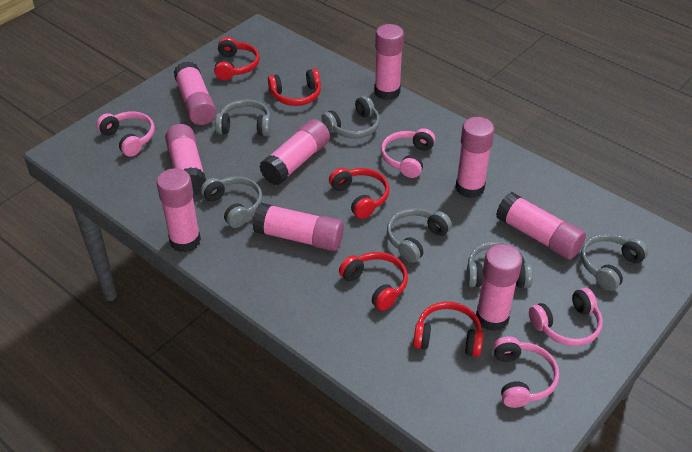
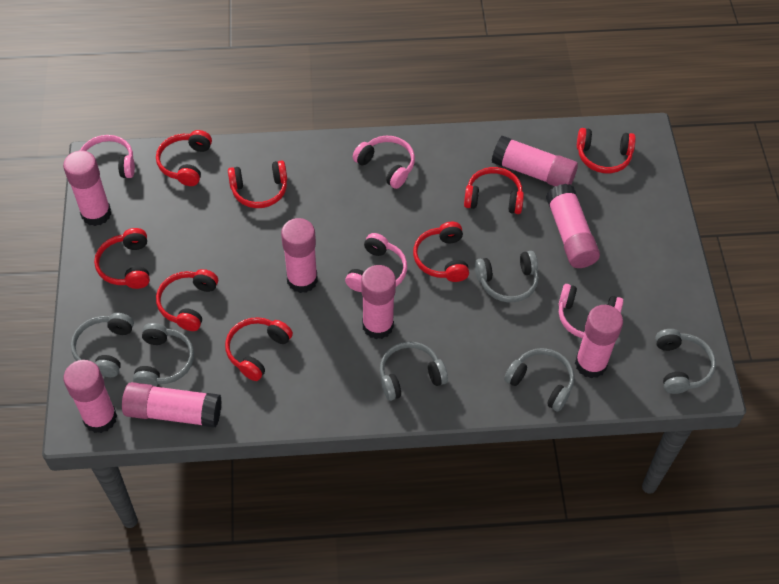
pink glue stick: 9 -> 8
red headphones: 5 -> 8

